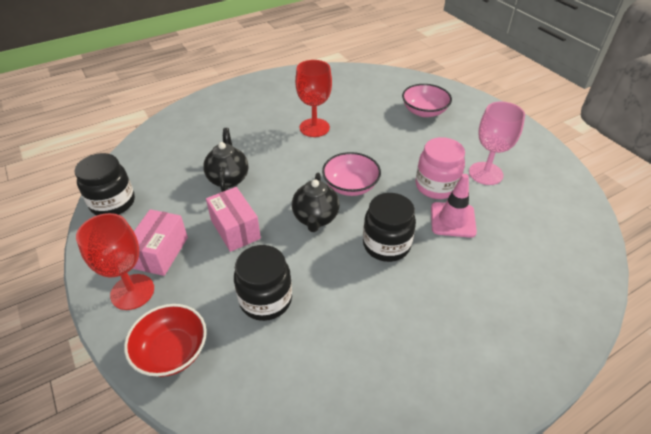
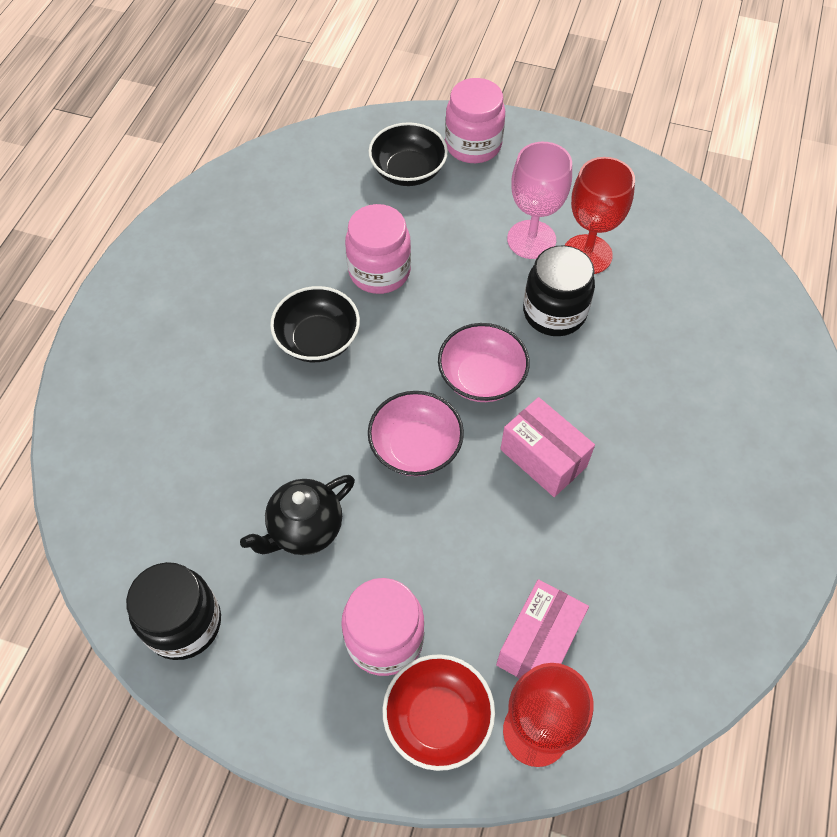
black bowl: 0 -> 2
black jar: 3 -> 2
black teapot: 2 -> 1
pink jar: 1 -> 3
pink traffic cone: 1 -> 0

